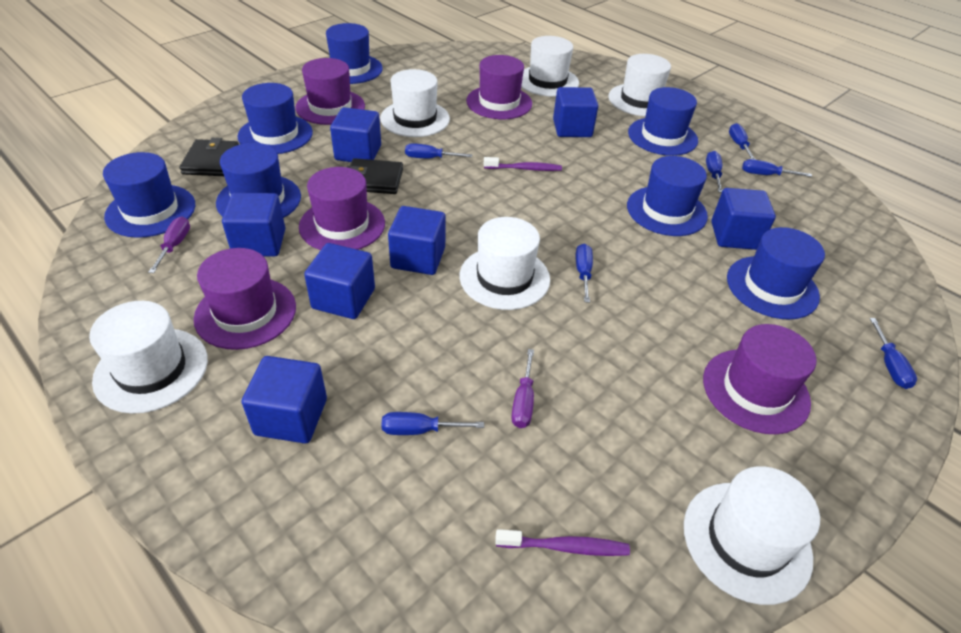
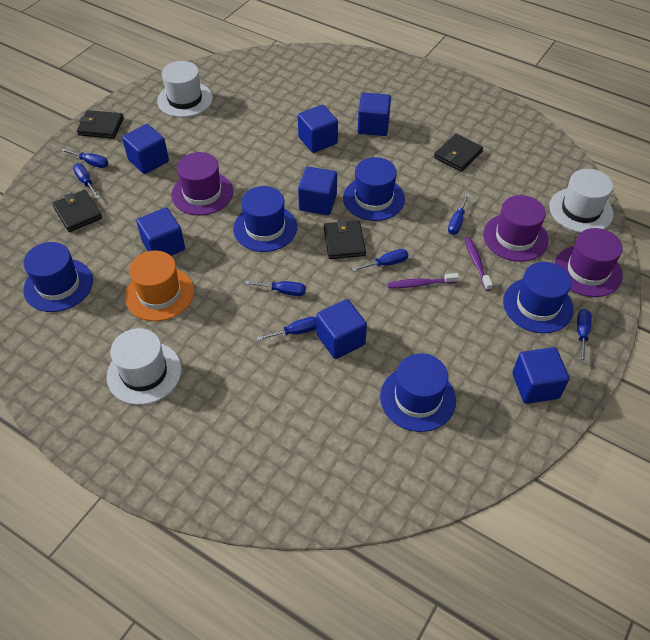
black wallet: 2 -> 4
blue hat: 7 -> 5
orange hat: 0 -> 1
purple hat: 5 -> 3
purple screwdriver: 2 -> 0
white hat: 6 -> 3

